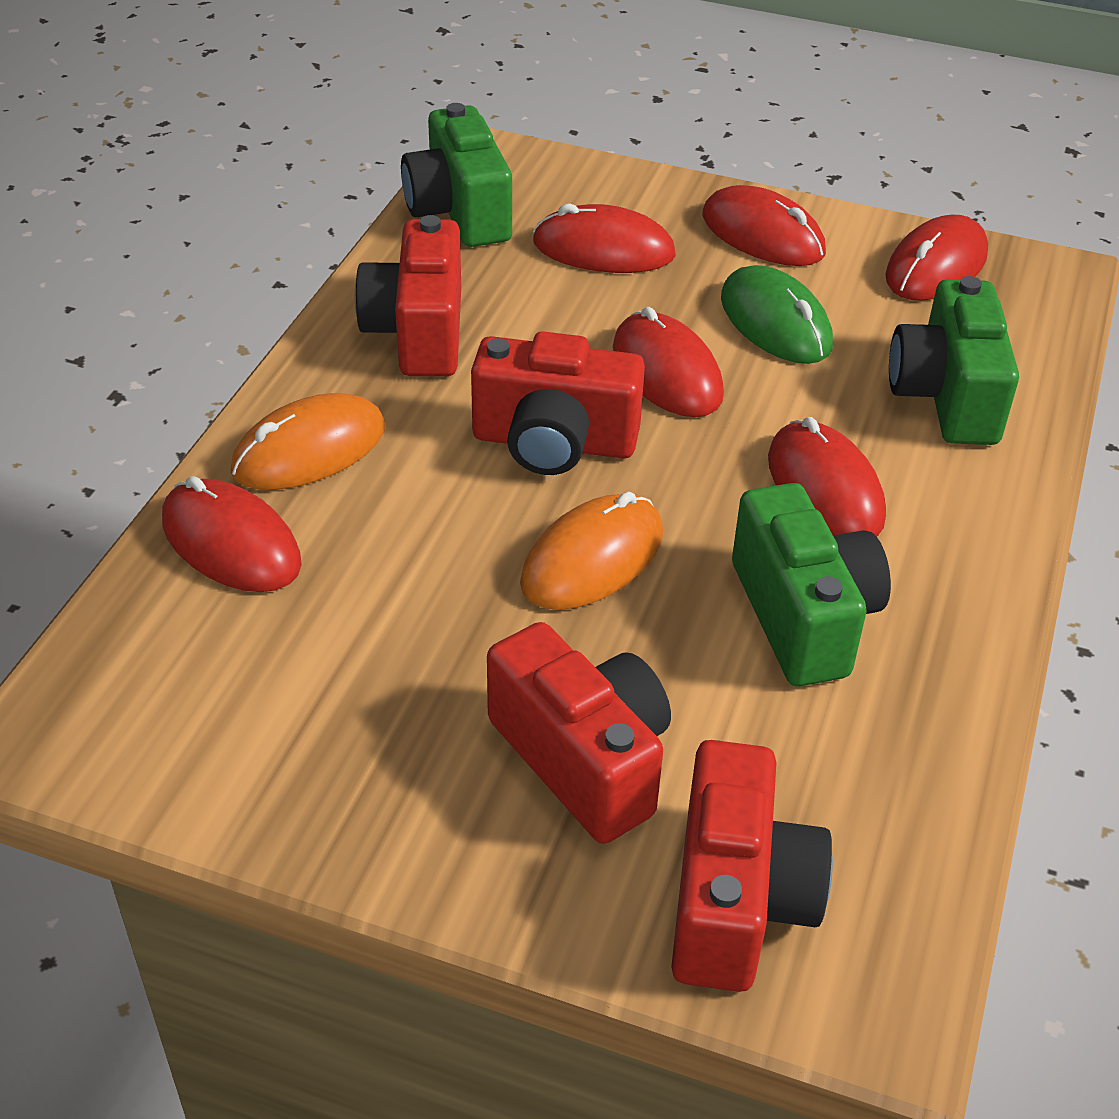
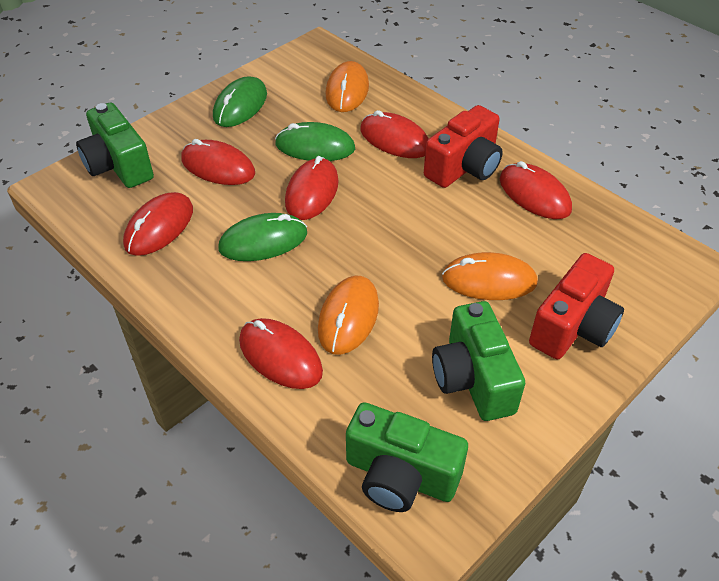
green mouse: 1 -> 3
orange mouse: 2 -> 3
red camera: 4 -> 2

